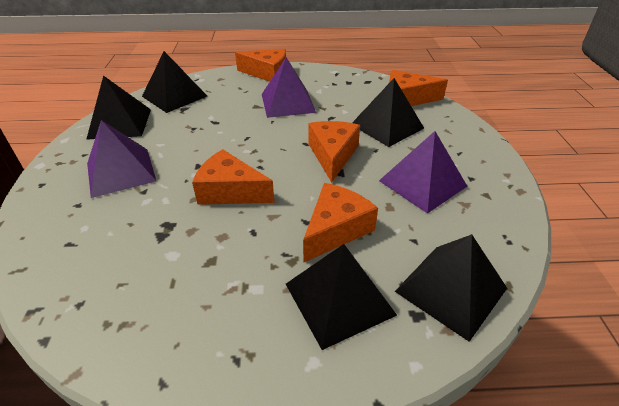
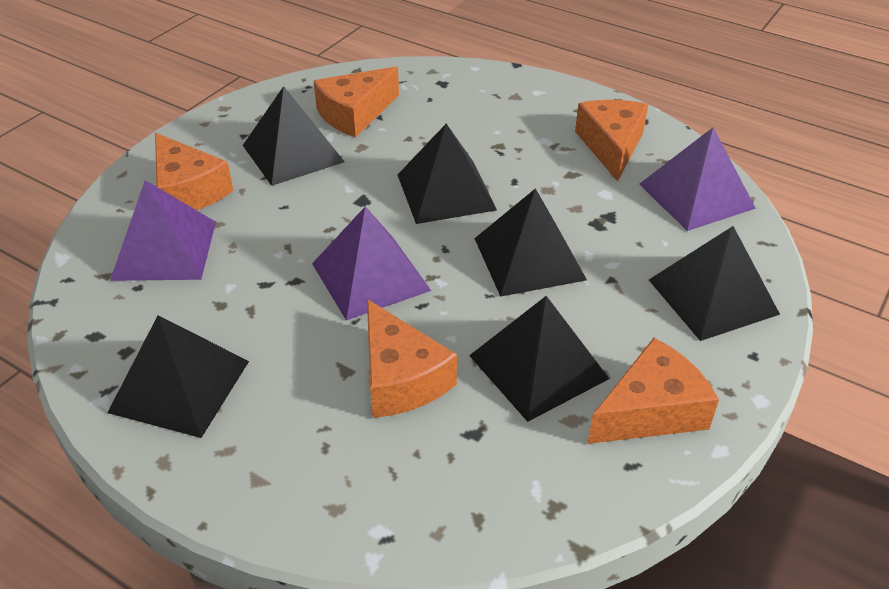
black pyramid: 5 -> 6

